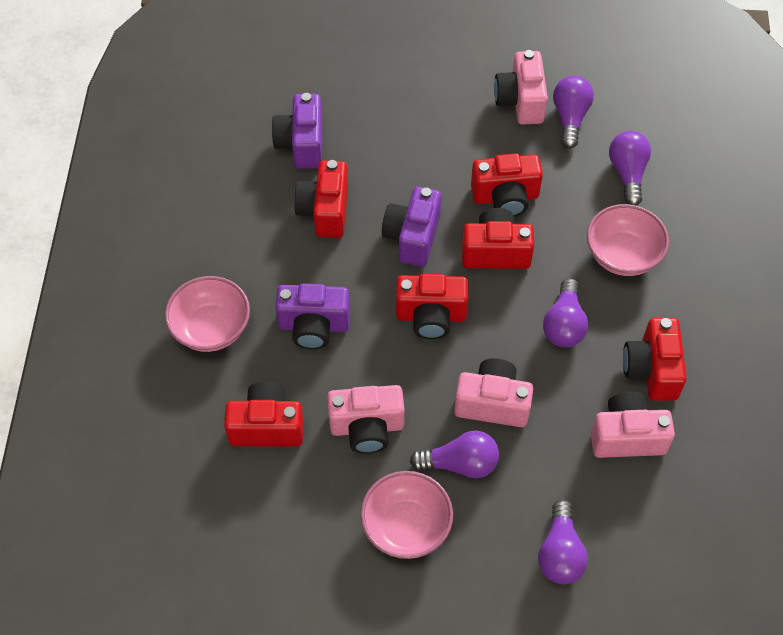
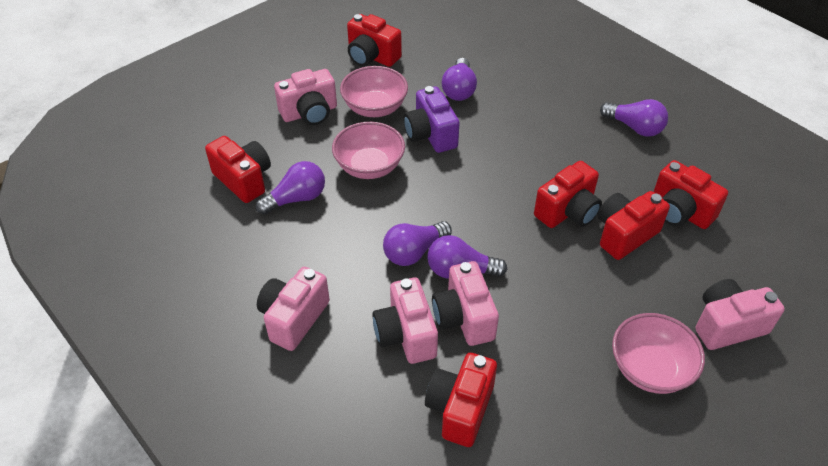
pink camera: 4 -> 5
purple camera: 3 -> 1

